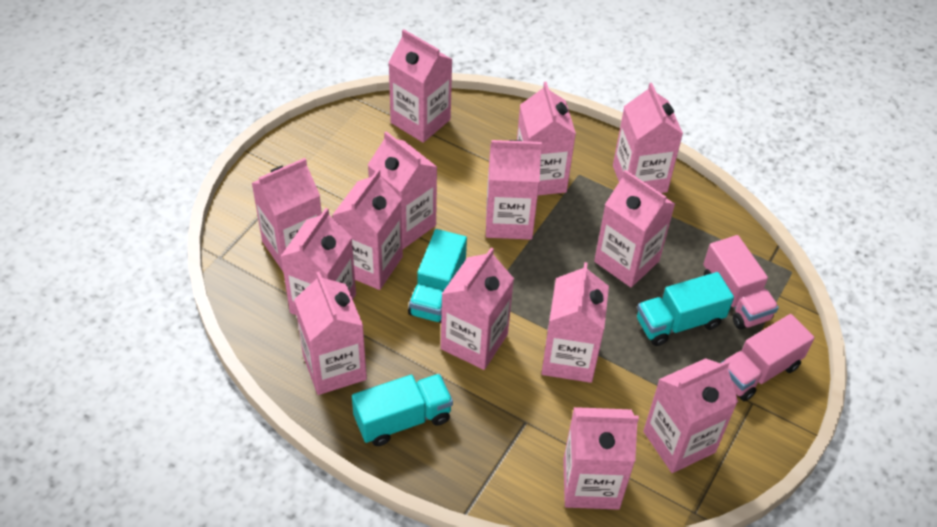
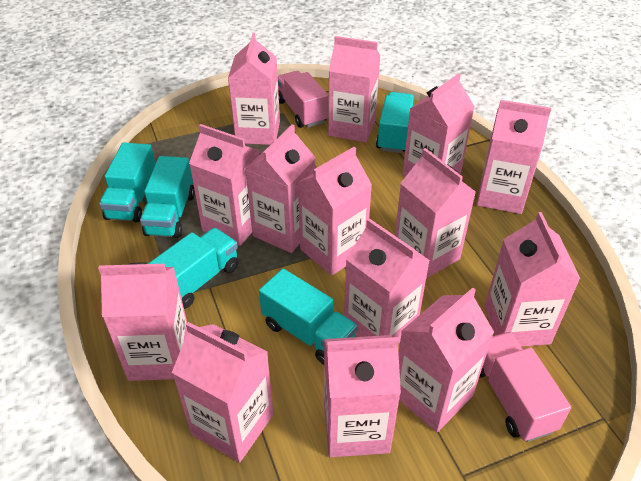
turquoise truck: 3 -> 5

